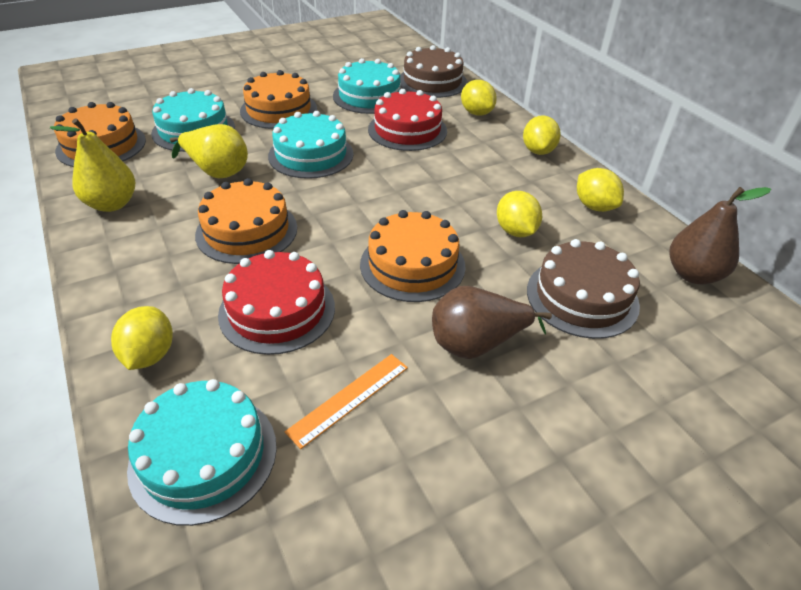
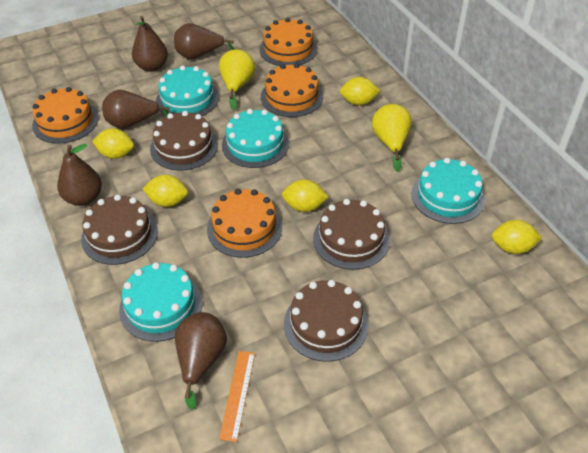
brown cake: 2 -> 4
brown pear: 2 -> 5
red cake: 2 -> 0

